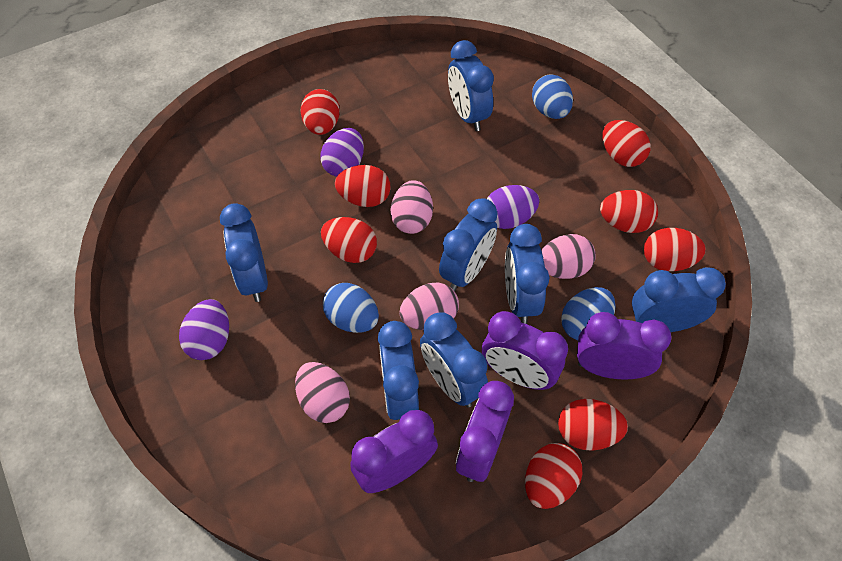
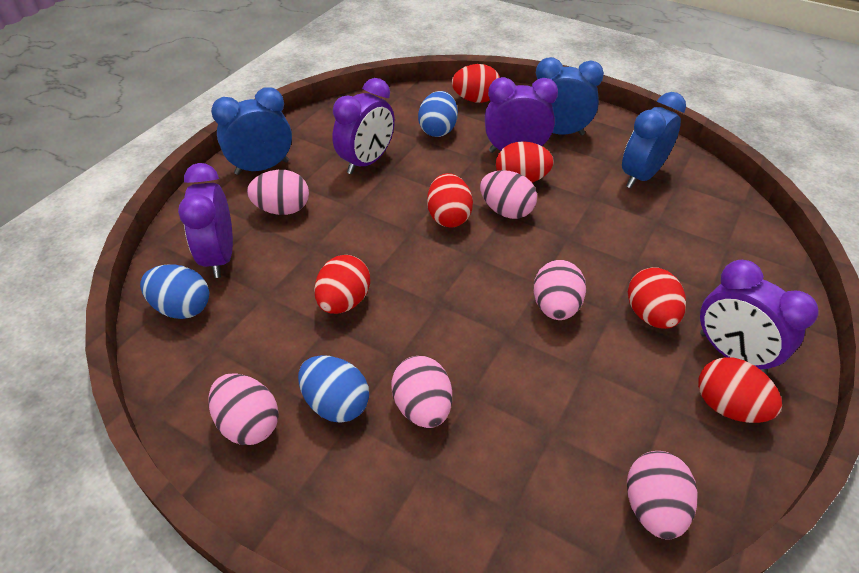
blue clock: 7 -> 3
pink egg: 4 -> 6
purple egg: 3 -> 0
red egg: 8 -> 6

